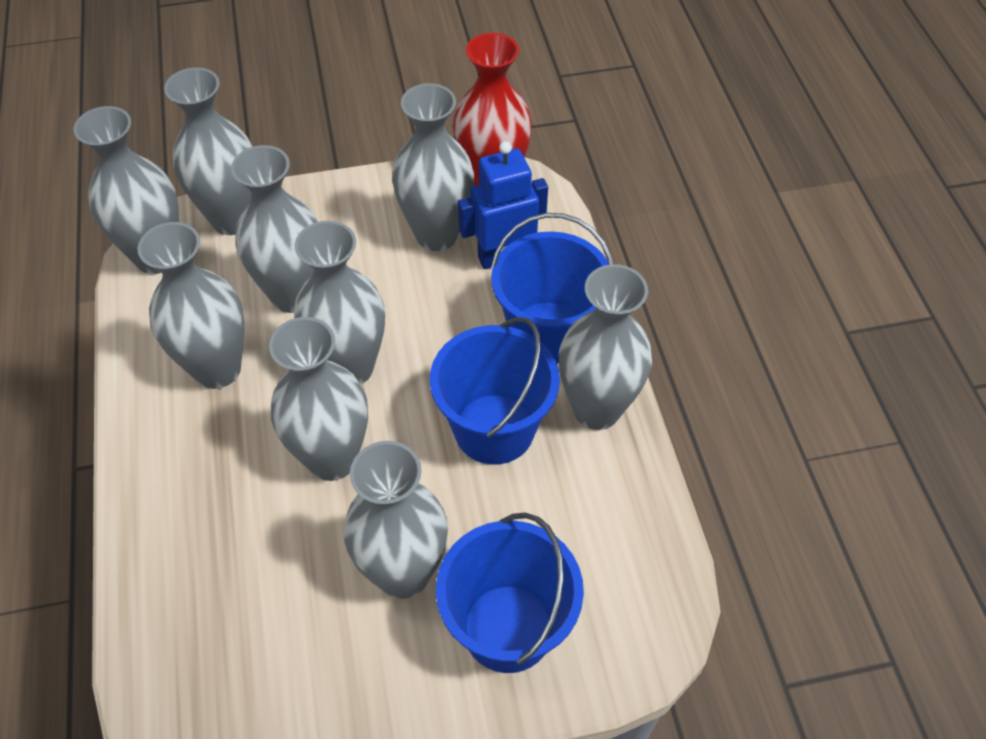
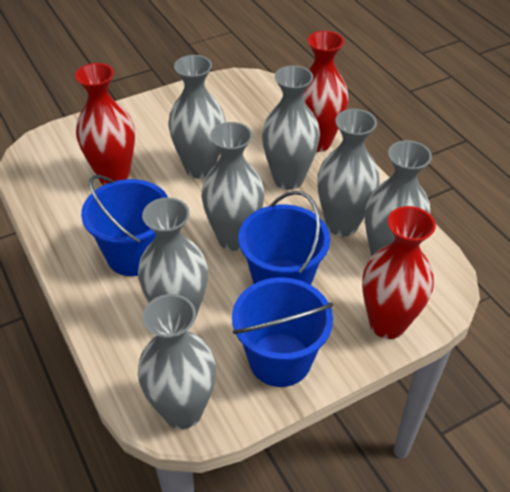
blue robot: 1 -> 0
grey vase: 9 -> 7
red vase: 1 -> 3

